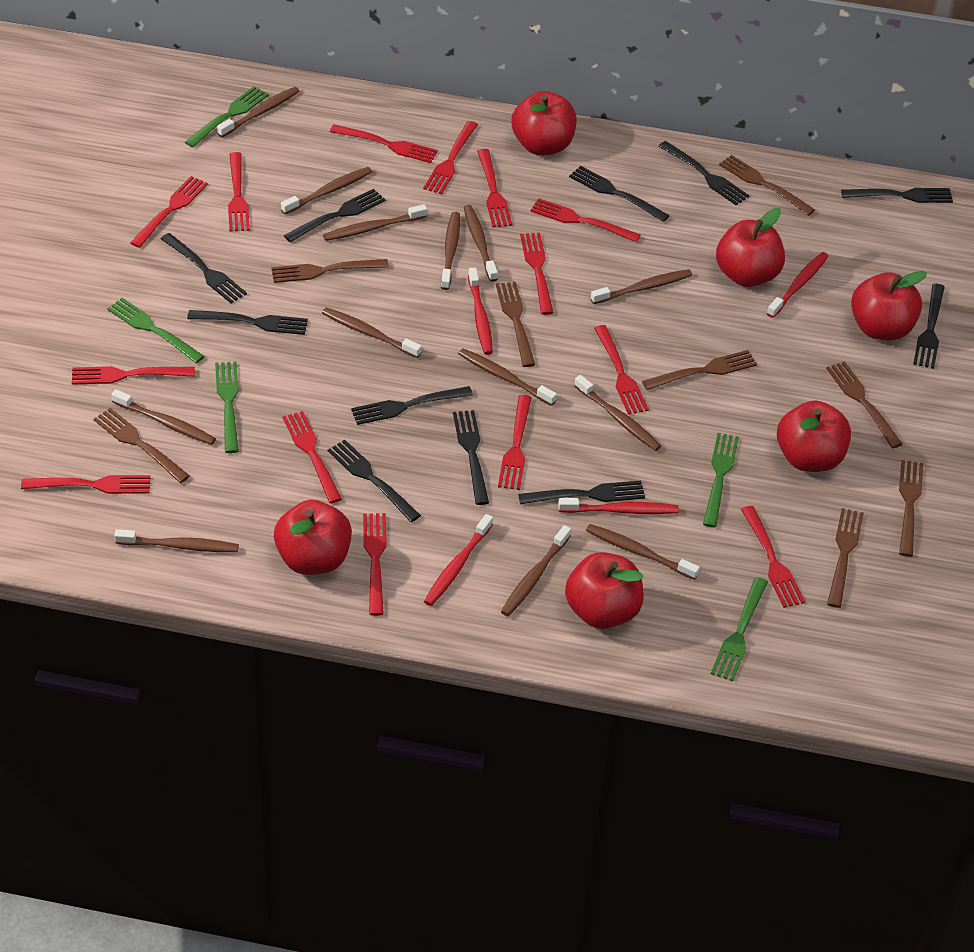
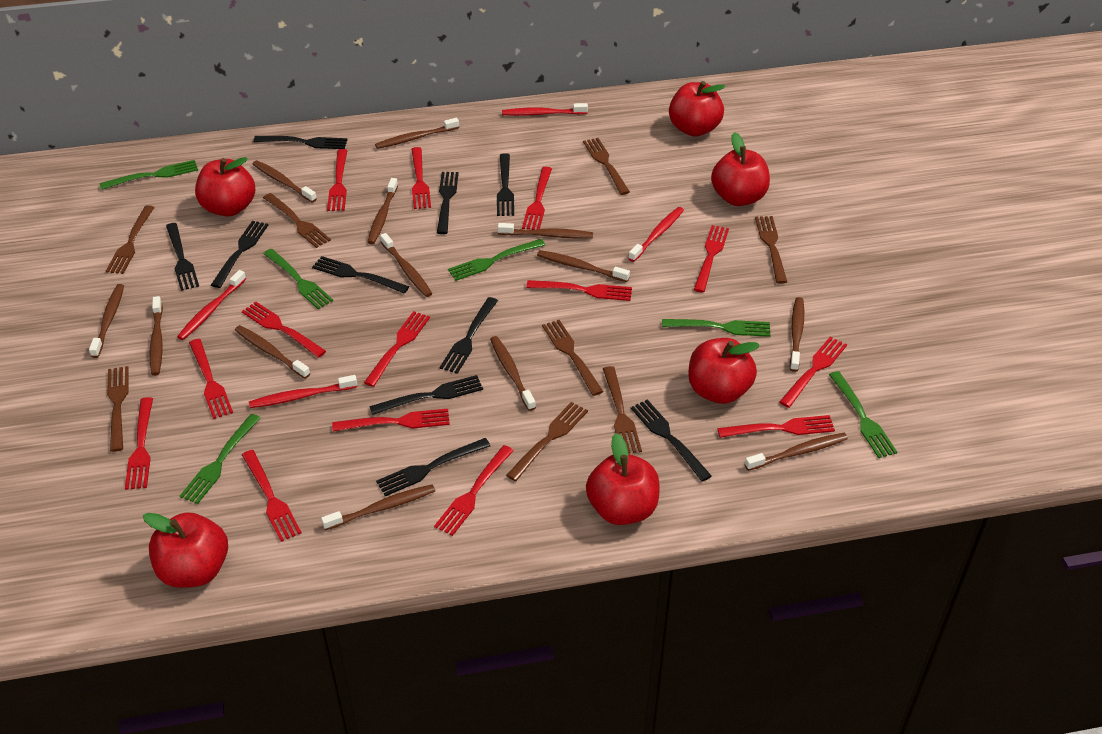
black fork: 11 -> 10
green fork: 5 -> 6

